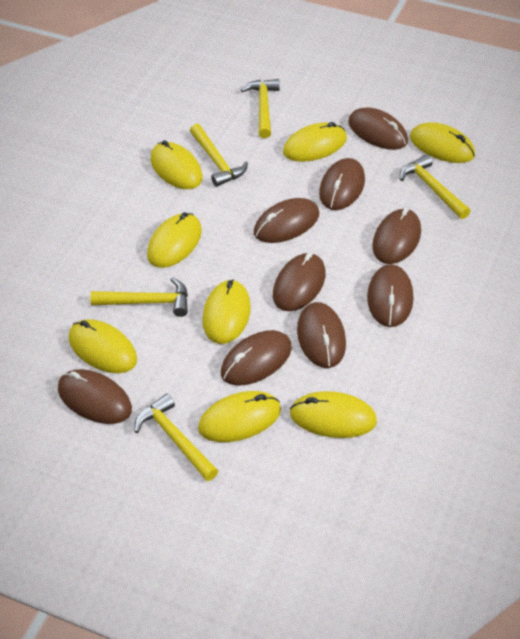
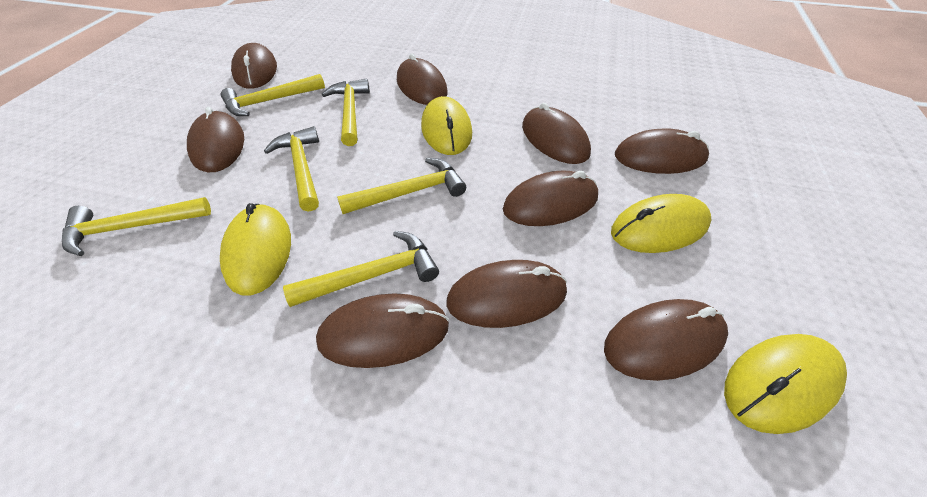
yellow hammer: 5 -> 6
yellow mouse: 8 -> 4

